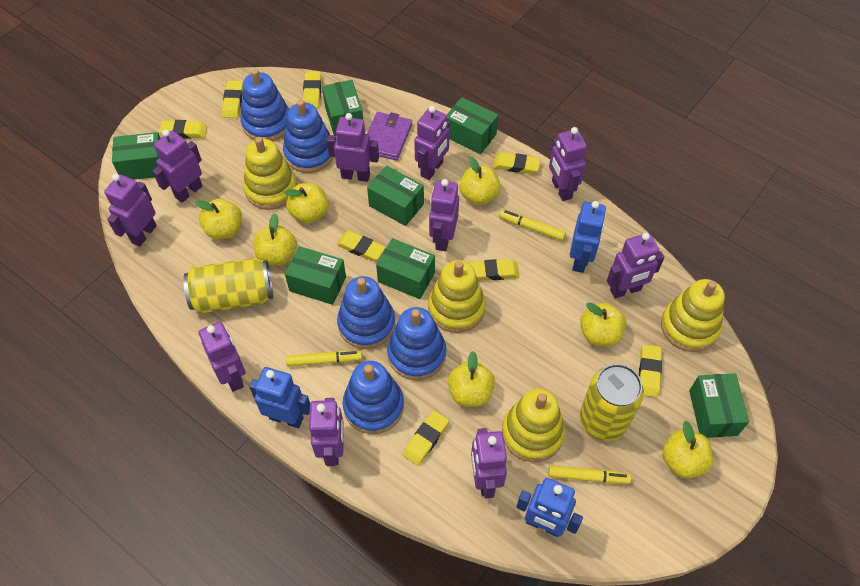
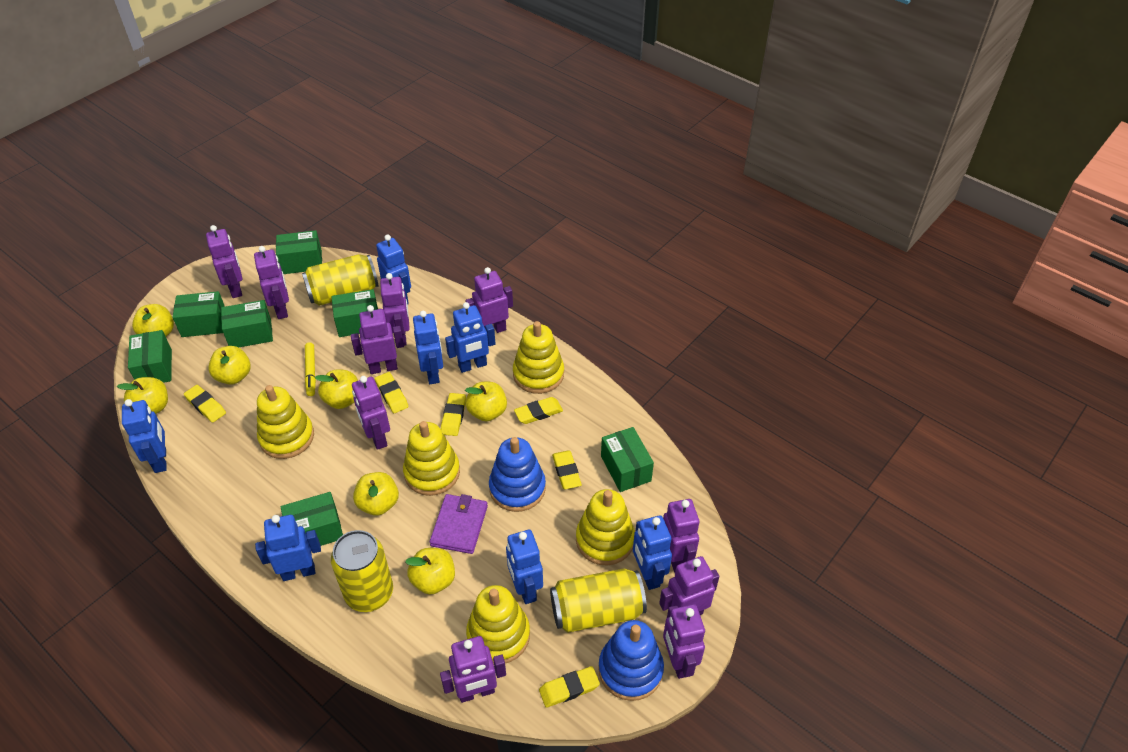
blue robot: 3 -> 7
blue stacking toy: 5 -> 2
yellow can: 2 -> 3
yellow eraser: 8 -> 6
yellow marker: 3 -> 1
yellow stacking toy: 4 -> 5

